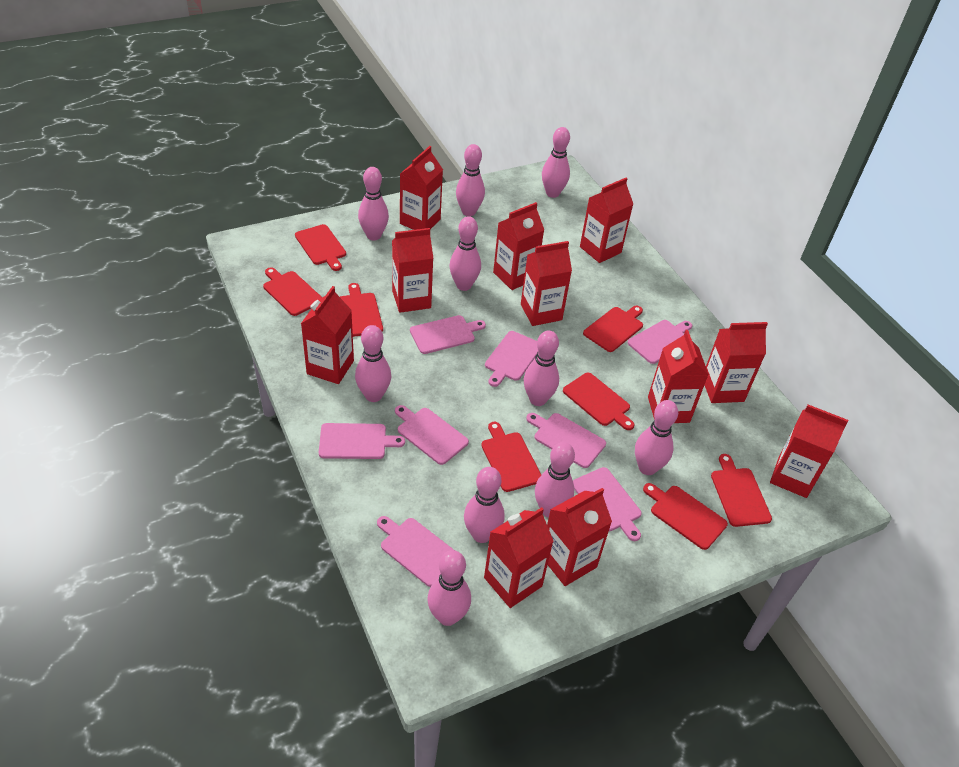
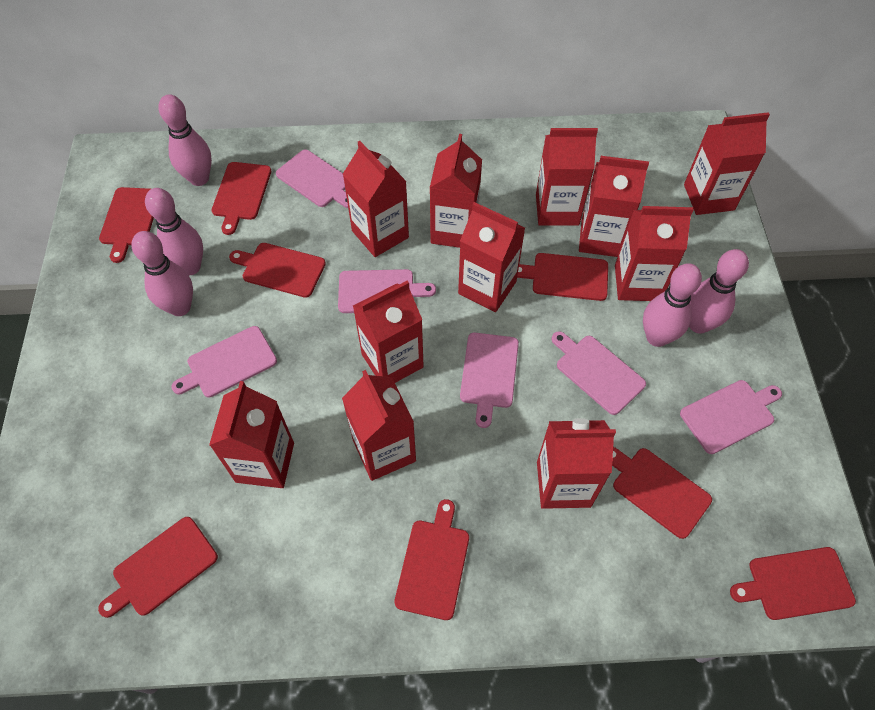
pink bowling pin: 10 -> 5
pink cutting board: 8 -> 6

